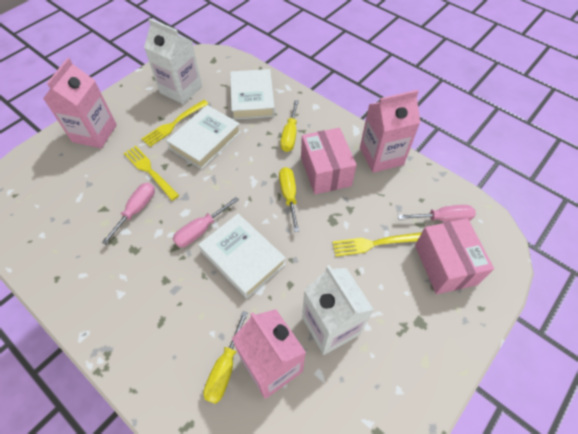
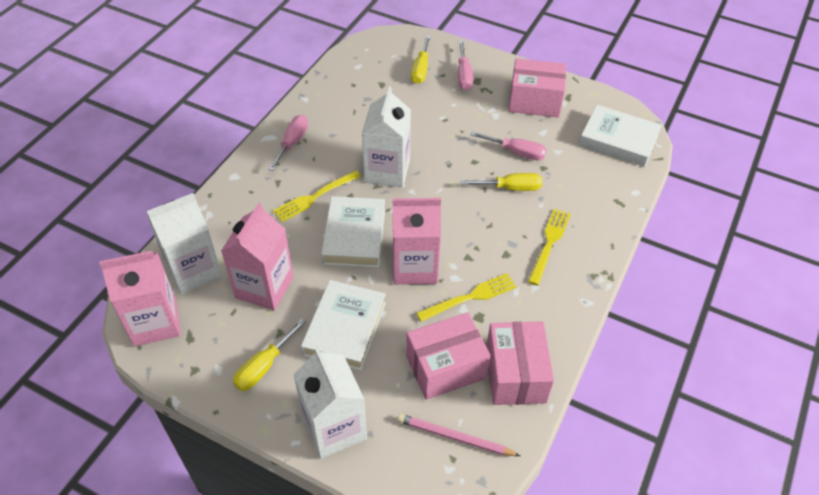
pink box: 2 -> 3
pink pencil: 0 -> 1
white carton: 2 -> 3

